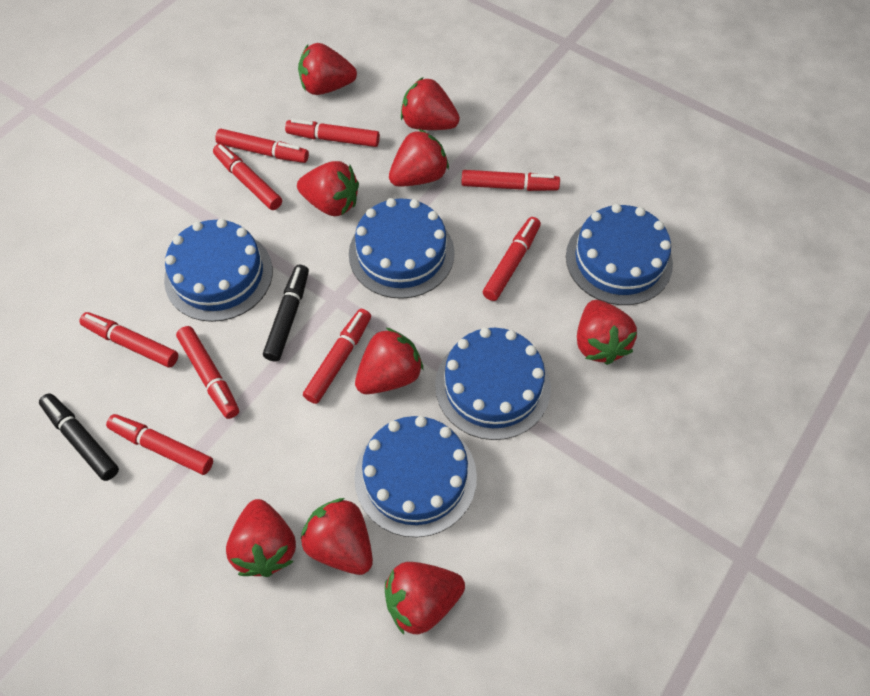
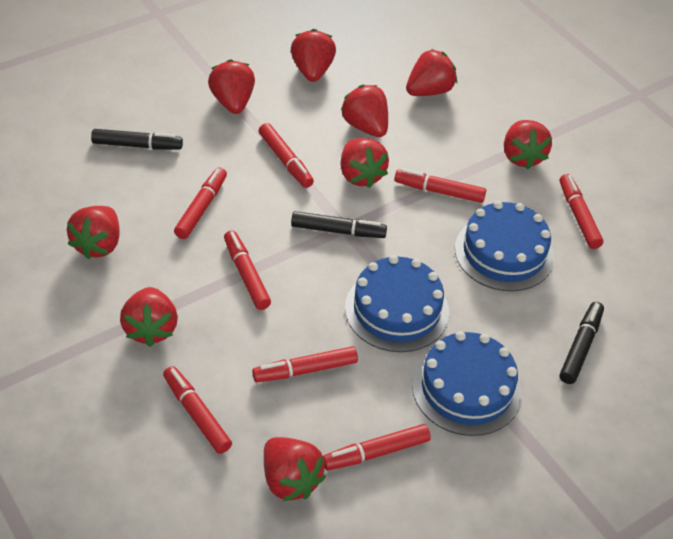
black marker: 2 -> 3
blue cake: 5 -> 3
red marker: 9 -> 8

